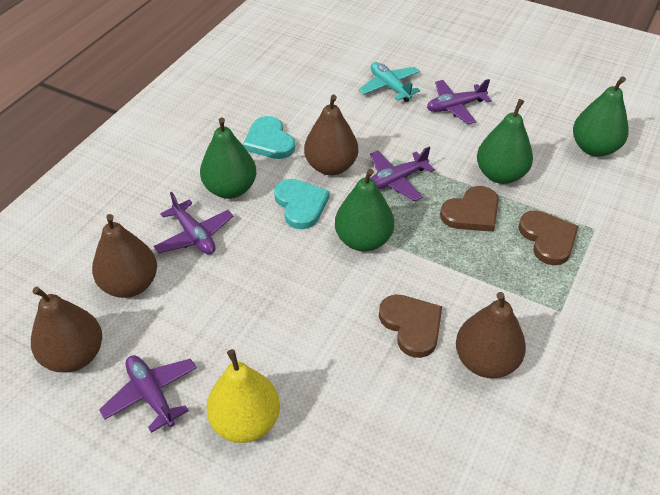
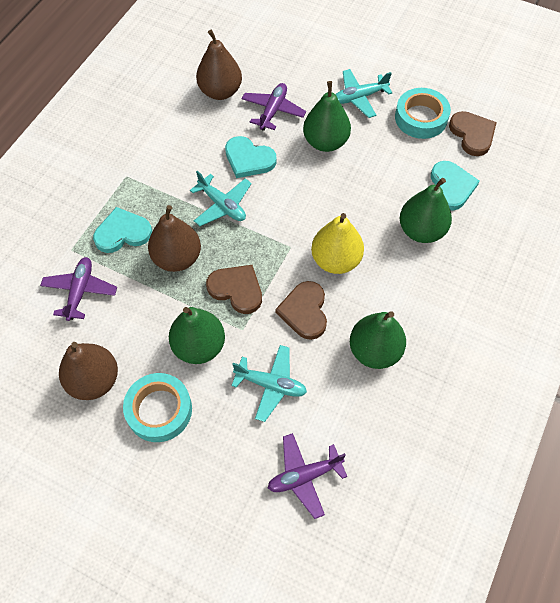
brown pear: 4 -> 3
purple plane: 4 -> 3
turquoise heart: 2 -> 3
turquoise plane: 1 -> 3
turquoise tape: 0 -> 2

